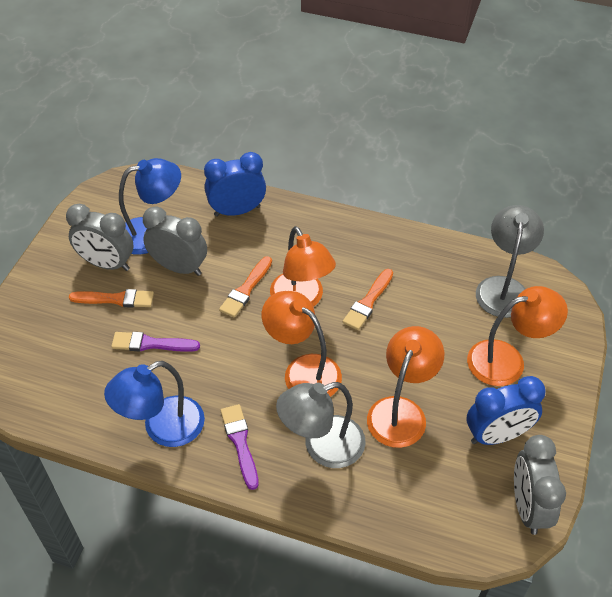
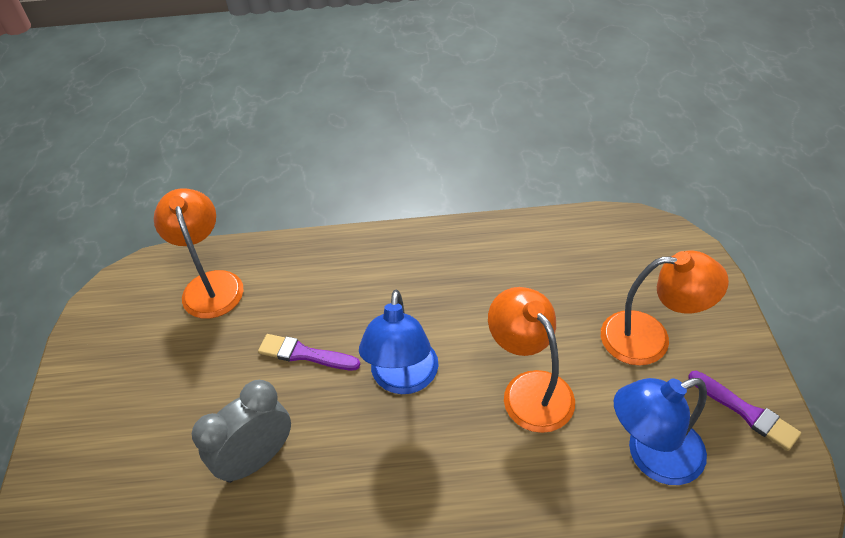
blue clock: 2 -> 0
grey clock: 3 -> 1
grey lamp: 2 -> 0
orange brush: 3 -> 0
orange lamp: 4 -> 3

